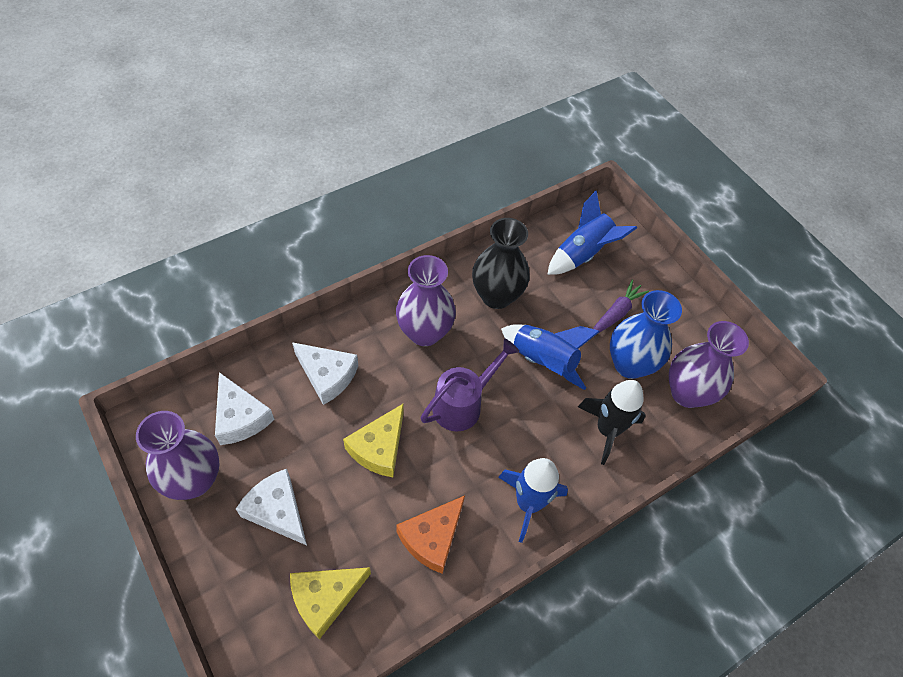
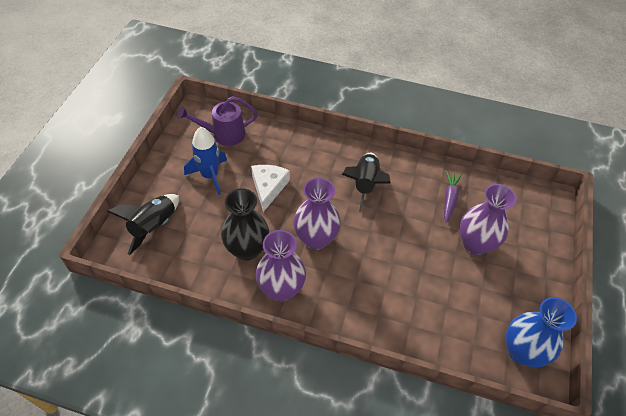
black rocket: 1 -> 2
blue rocket: 3 -> 1
orange cheese: 1 -> 0
white cheese: 3 -> 1
yellow cheese: 2 -> 0

